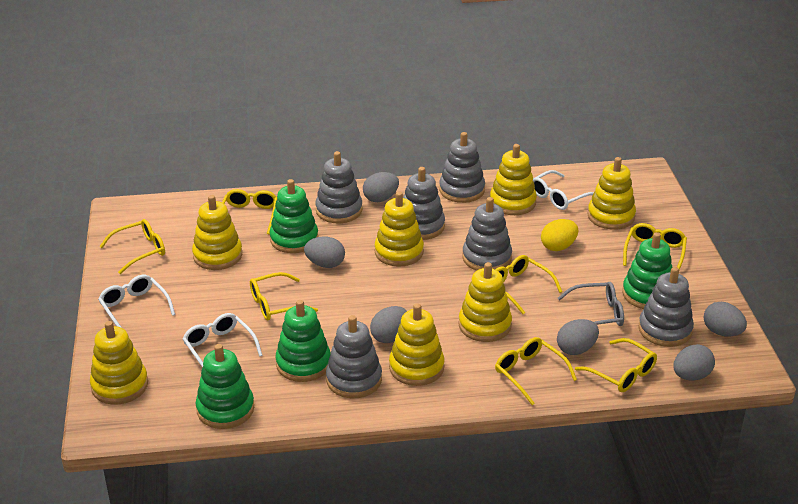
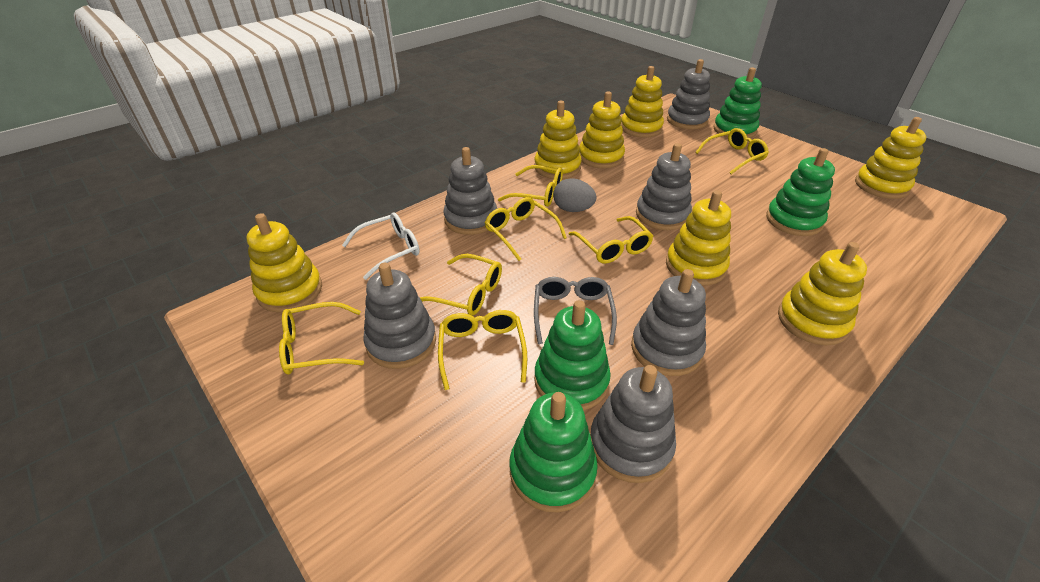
grey egg: 6 -> 1
white glasses: 3 -> 1
yellow egg: 1 -> 0

